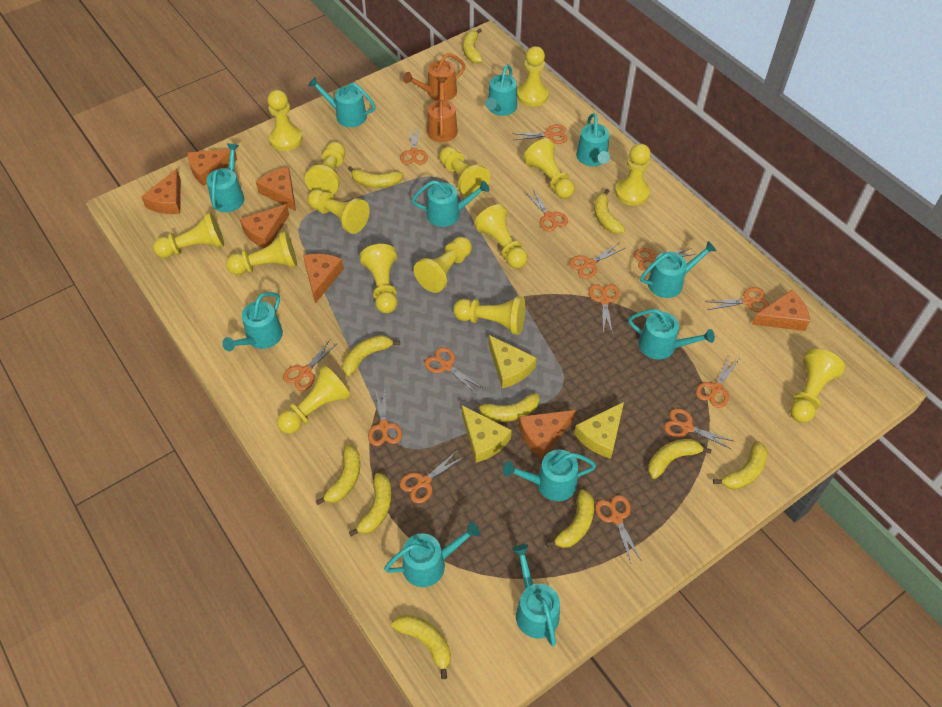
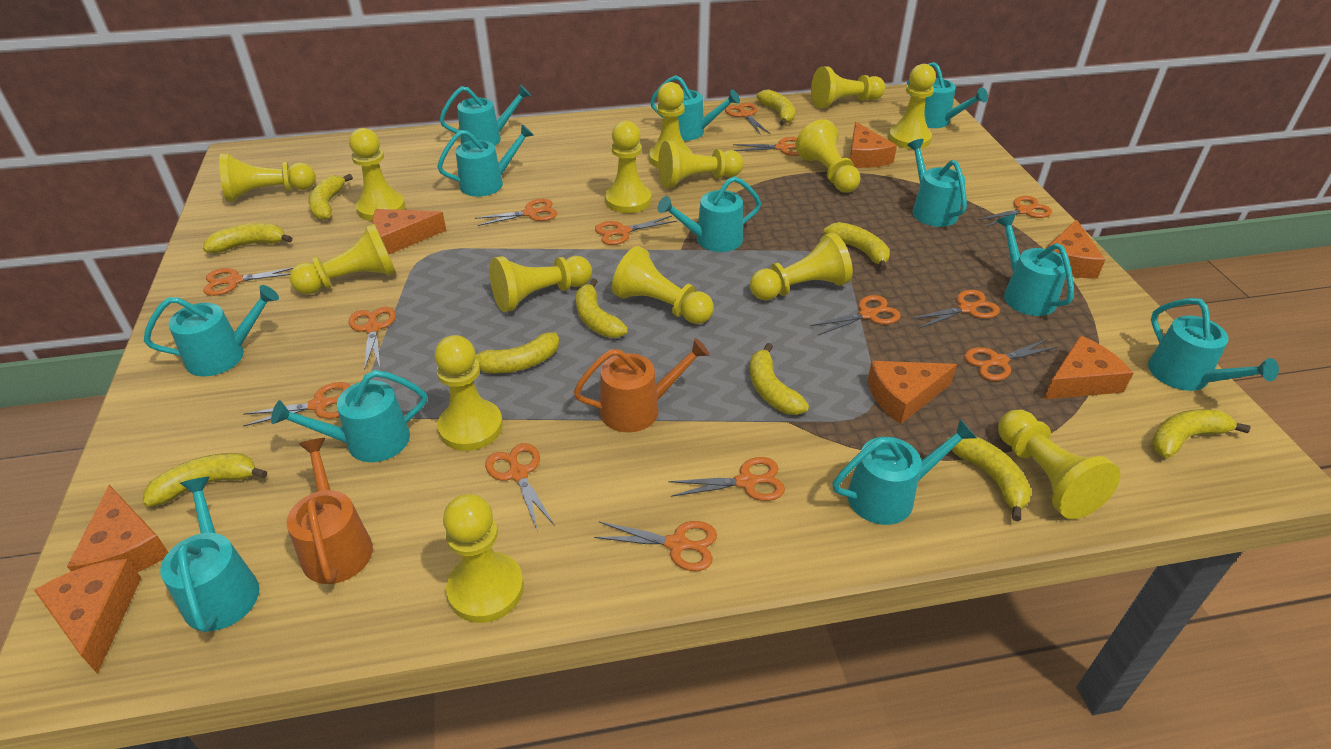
turquoise watering can: 11 -> 12
yellow banana: 11 -> 10
yellow cheese: 3 -> 0

